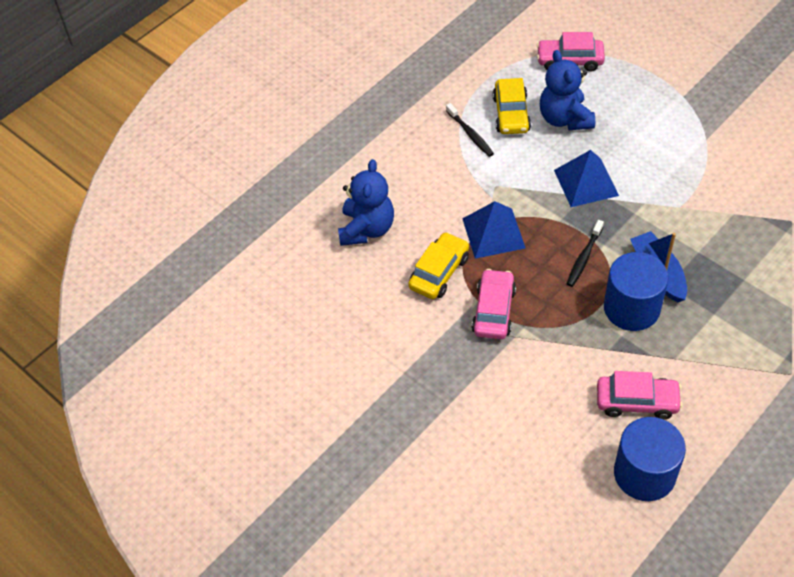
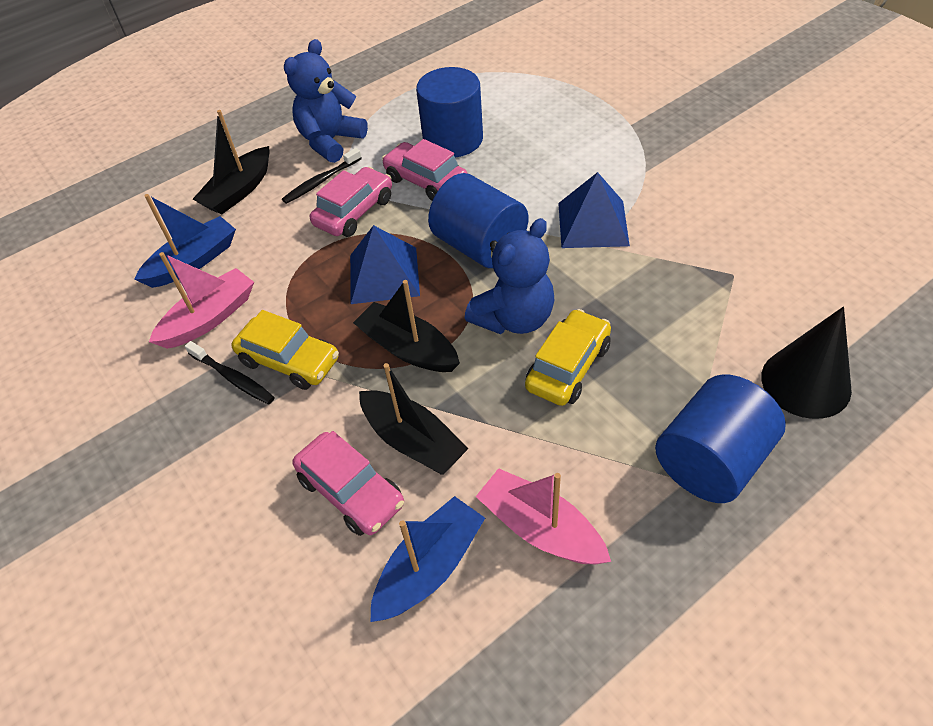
black boat: 0 -> 3
black cone: 0 -> 1
blue boat: 1 -> 2
blue cylinder: 2 -> 3
pink boat: 0 -> 2

